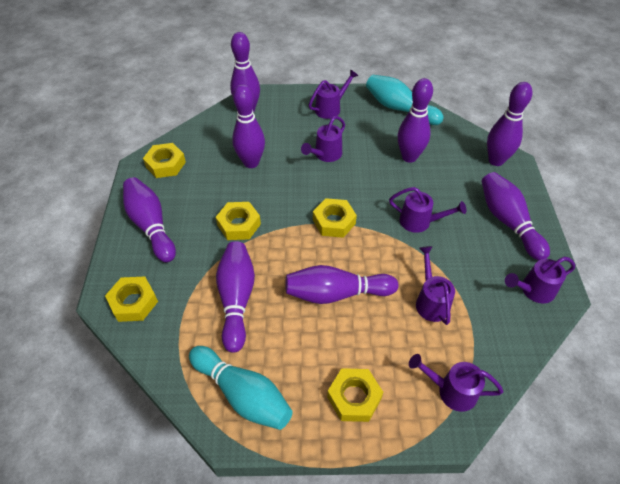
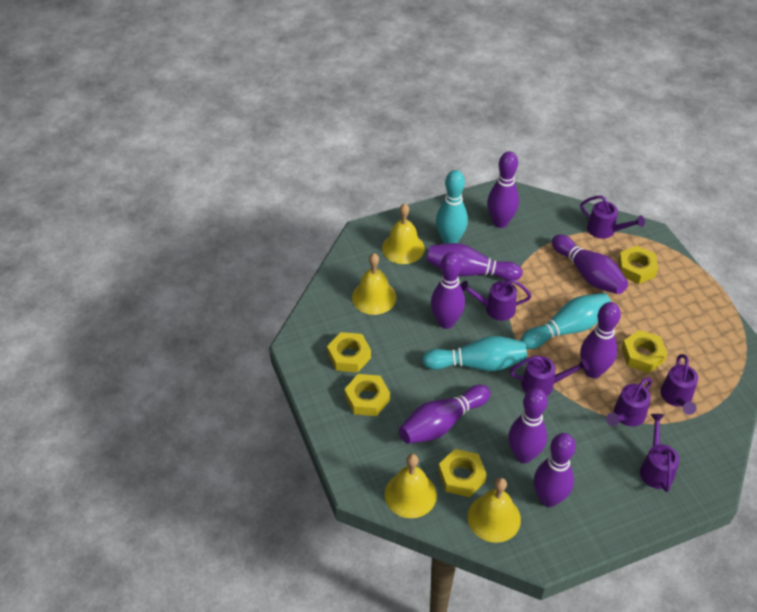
turquoise bowling pin: 2 -> 3
yellow bell: 0 -> 4

